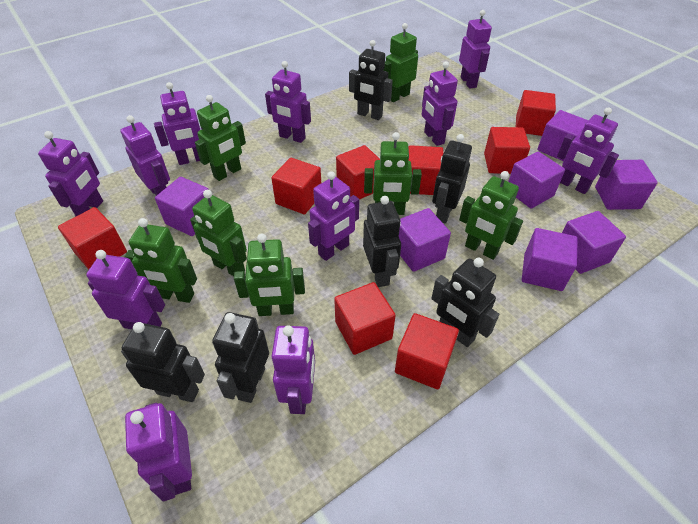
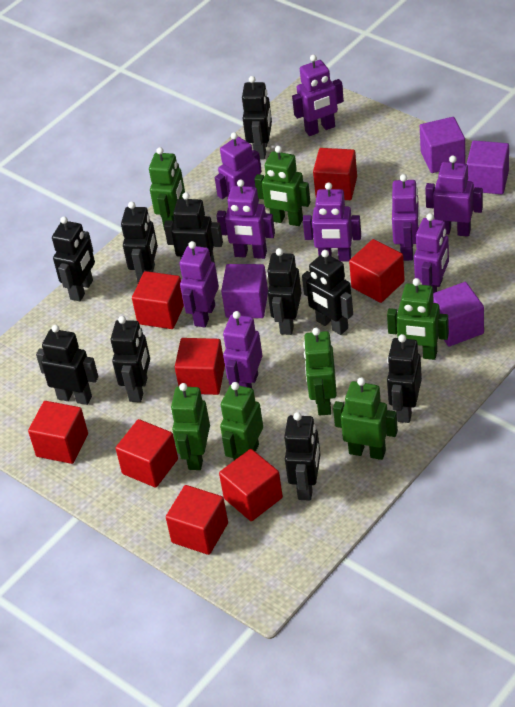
black robot: 6 -> 10
purple cube: 7 -> 4
purple robot: 11 -> 9

